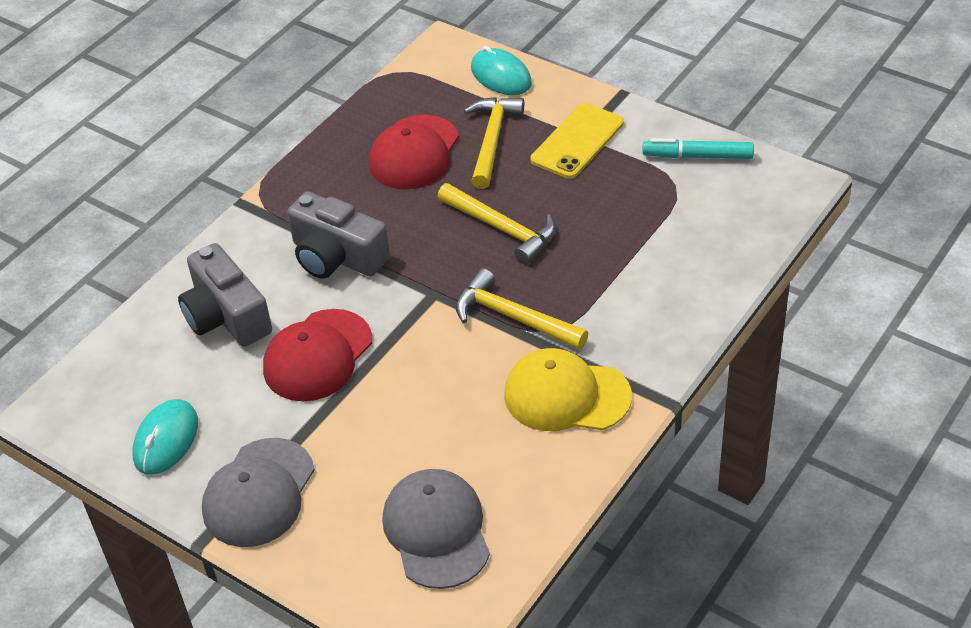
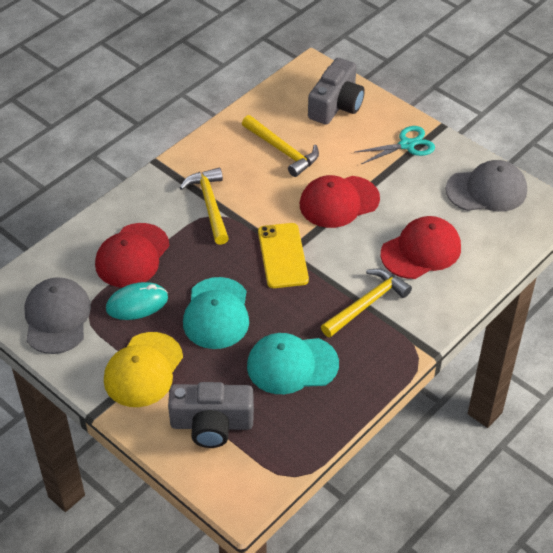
red cap: 2 -> 3
turquoise cap: 0 -> 2
turquoise marker: 1 -> 0
turquoise mouse: 2 -> 1
turquoise scissors: 0 -> 1

